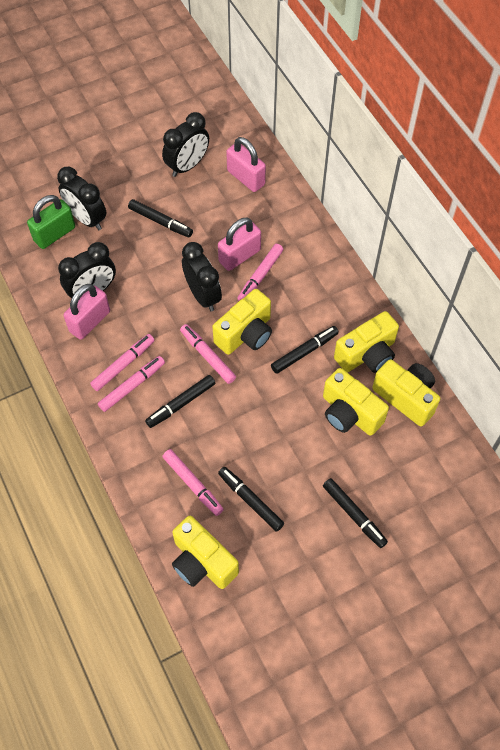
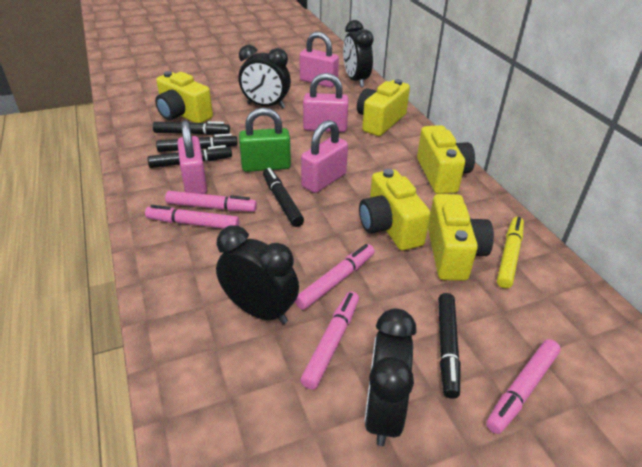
pink padlock: 3 -> 4
yellow marker: 0 -> 1

